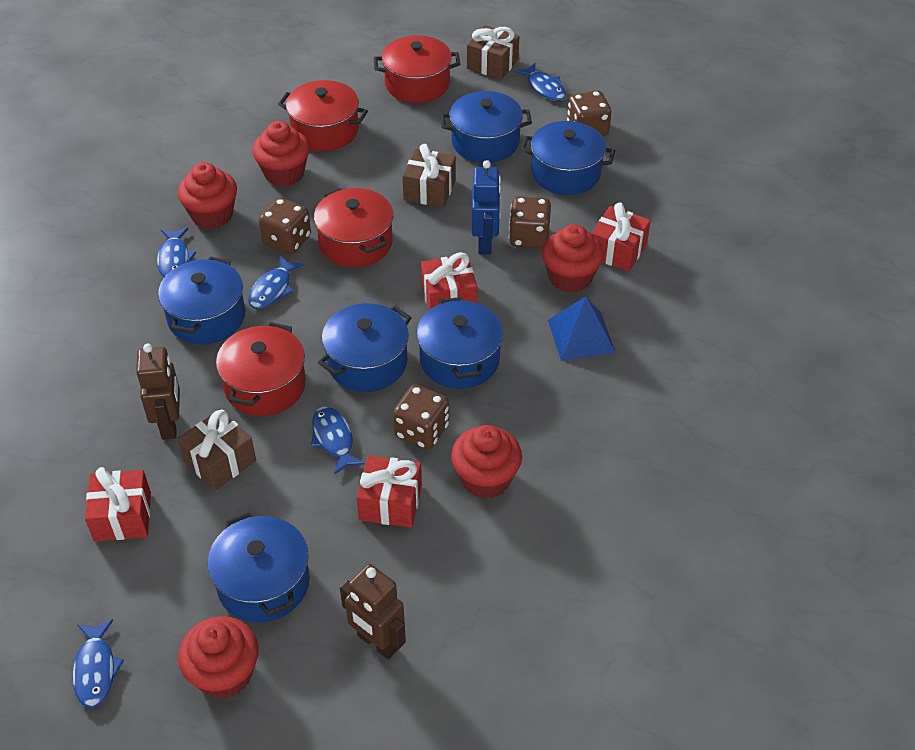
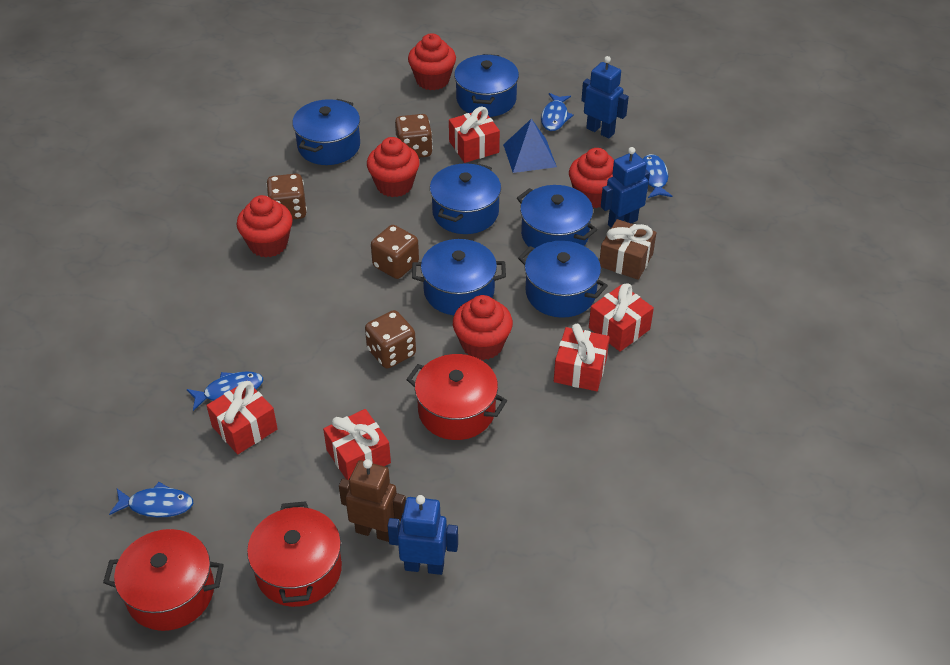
blue fish: 5 -> 4
blue robot: 1 -> 3
brown gift: 3 -> 1
brown robot: 2 -> 1
red gift: 4 -> 5
red pot: 4 -> 3

